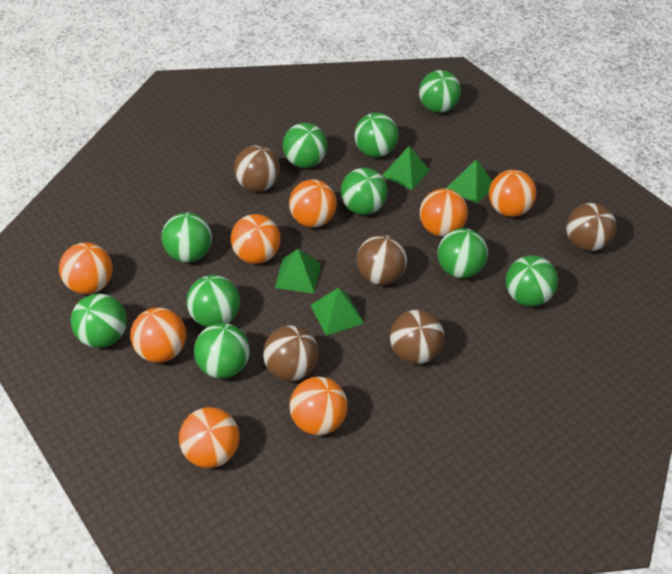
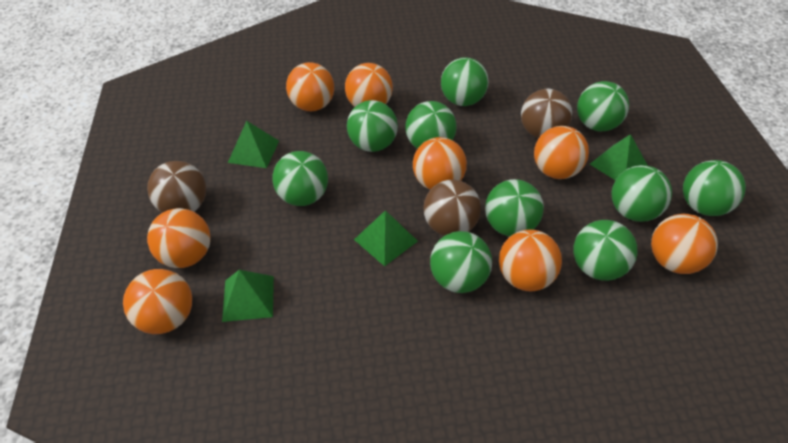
brown ball: 5 -> 3

